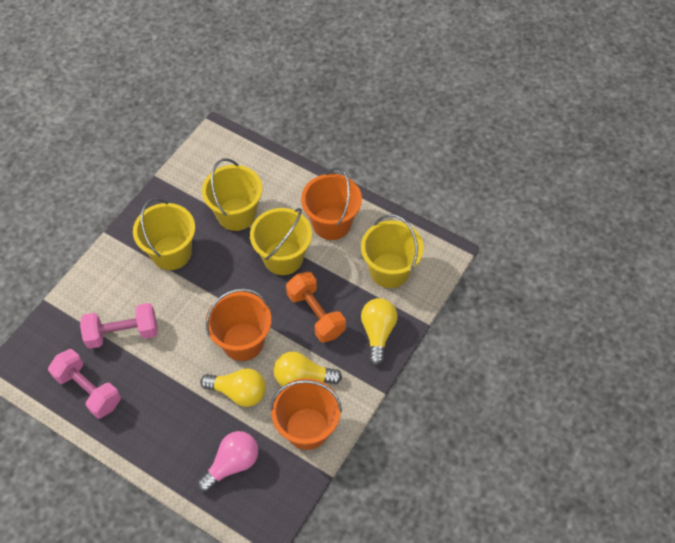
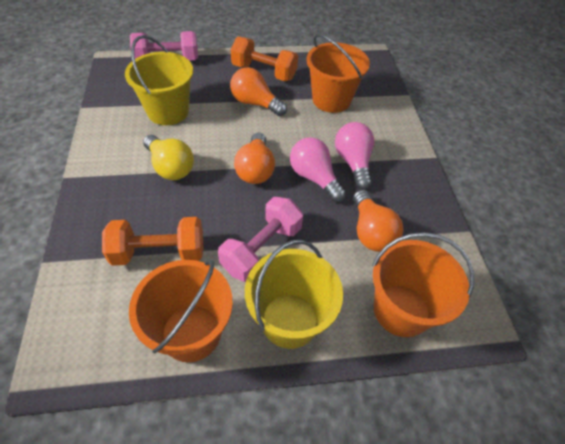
orange dumbbell: 1 -> 2
orange light bulb: 0 -> 3
pink light bulb: 1 -> 2
yellow bucket: 4 -> 2
yellow light bulb: 3 -> 1

